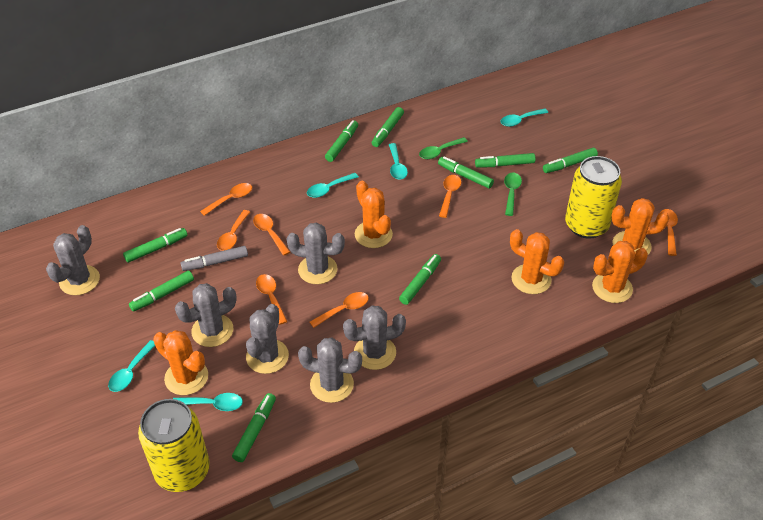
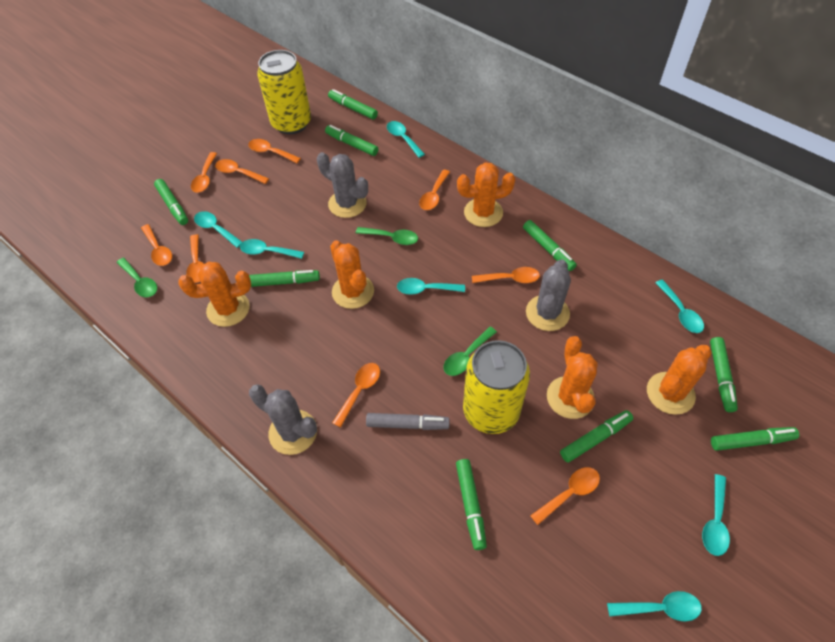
green spoon: 2 -> 3
grey cactus: 6 -> 3
orange spoon: 7 -> 9
turquoise spoon: 5 -> 7

